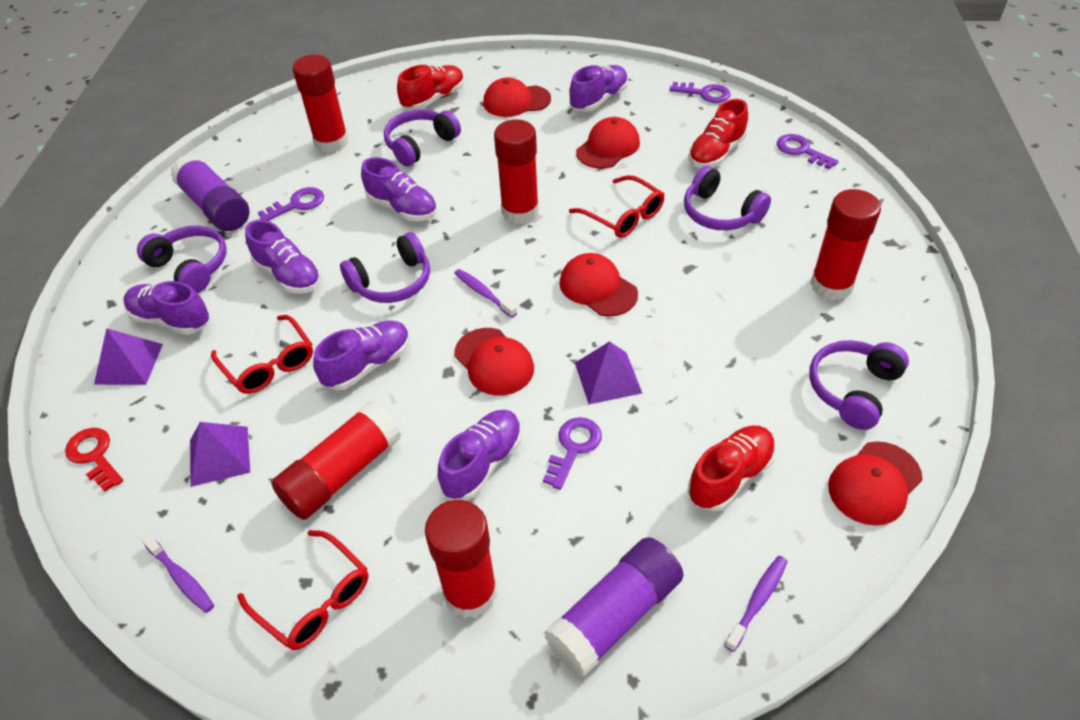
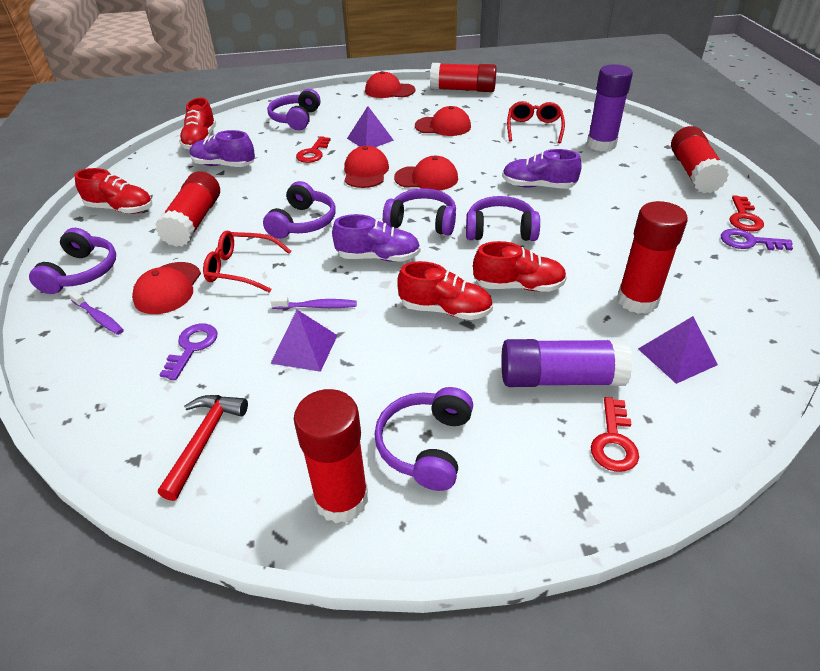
purple headphones: 5 -> 6
purple key: 4 -> 2
purple shoe: 6 -> 3
purple toothbrush: 3 -> 2
red glasses: 3 -> 2
red hammer: 0 -> 1
red key: 1 -> 3
red shoe: 3 -> 4

